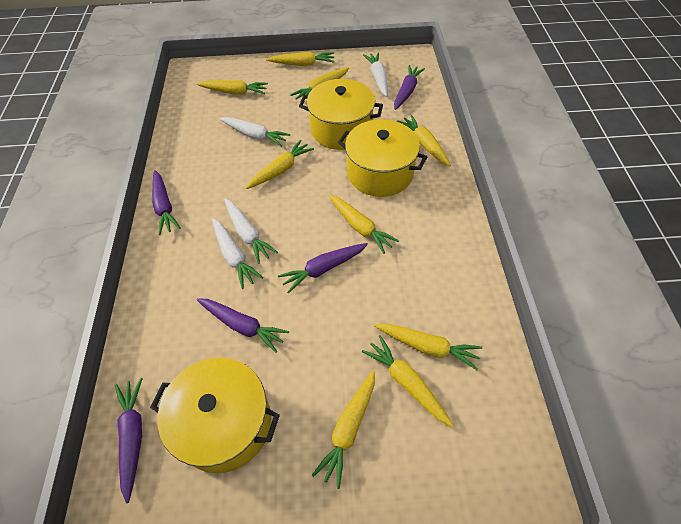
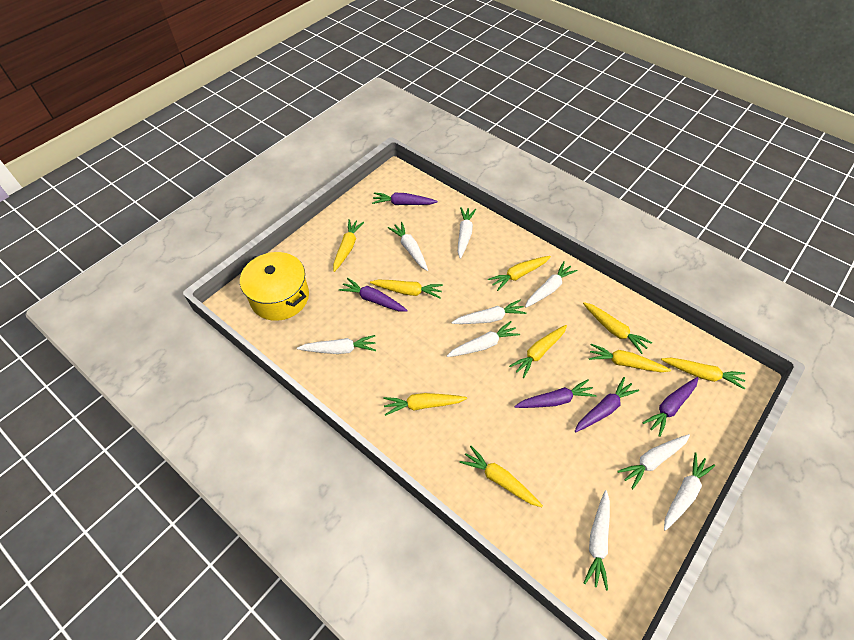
white carrot: 4 -> 9
yellow pot: 3 -> 1

